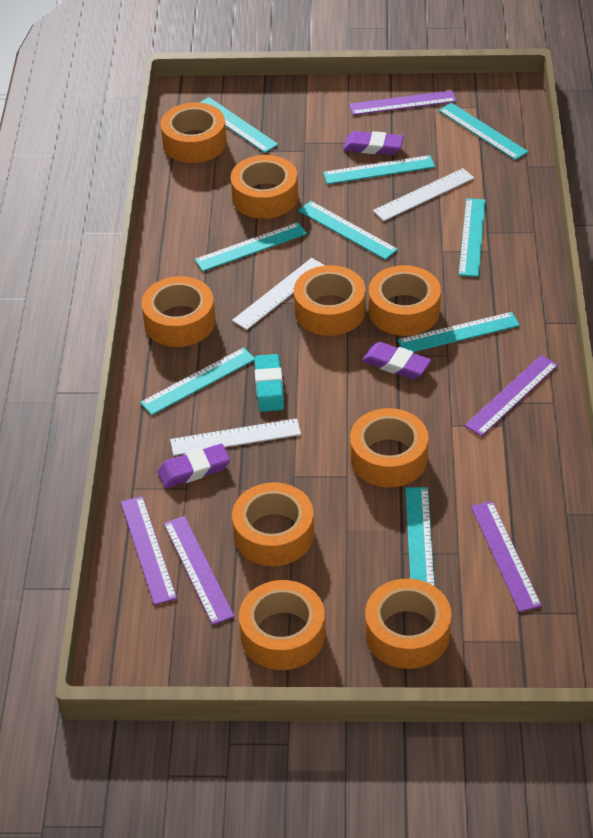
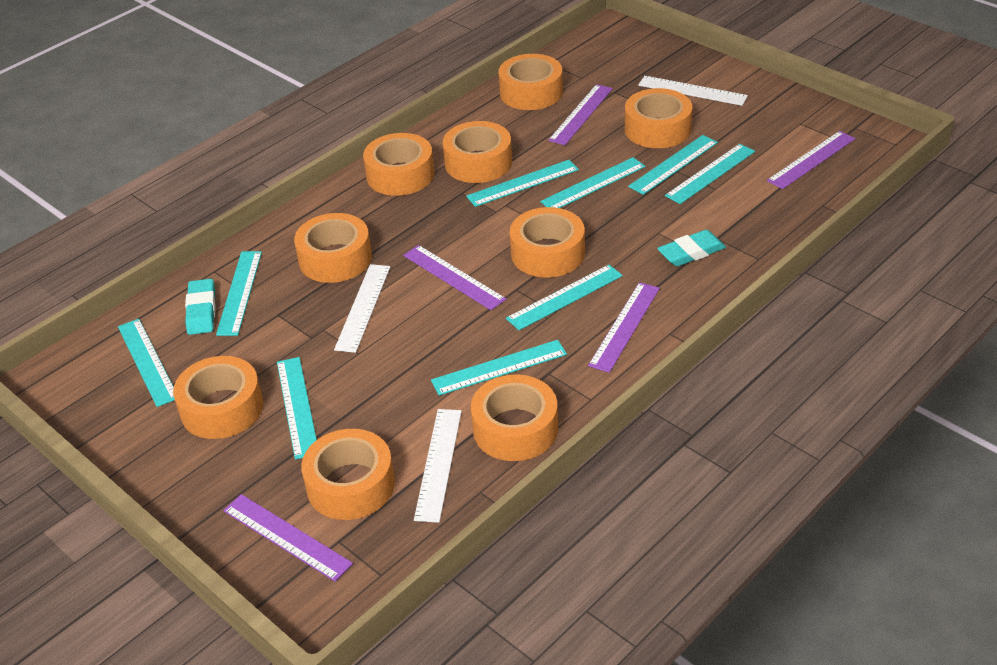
purple eraser: 3 -> 0
turquoise eraser: 1 -> 2

